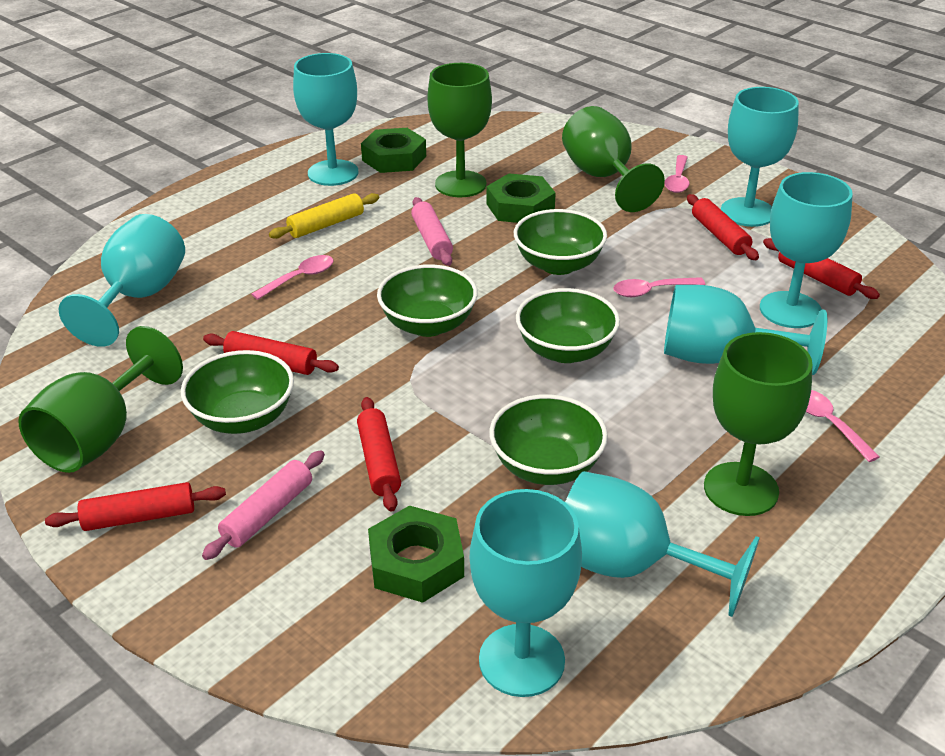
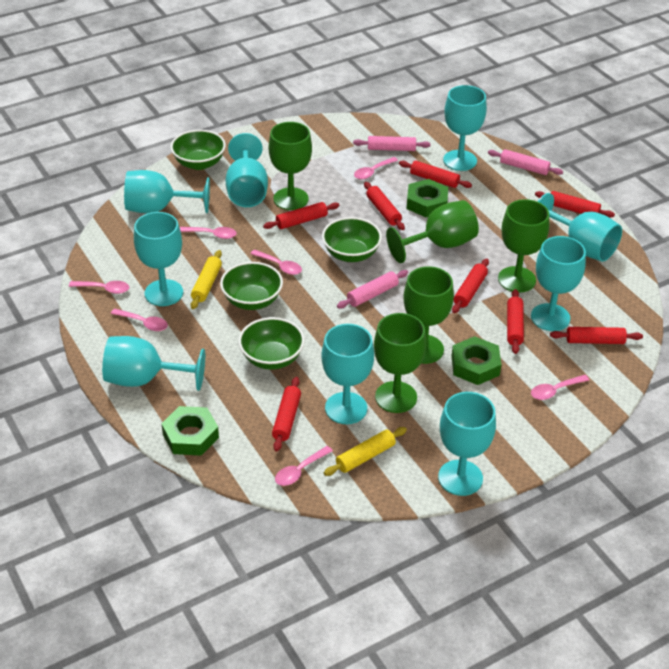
green bowl: 5 -> 4
green goblet: 4 -> 5
pink rolling pin: 2 -> 3
pink spoon: 4 -> 7
red rolling pin: 5 -> 8
turquoise goblet: 7 -> 9
yellow rolling pin: 1 -> 2

